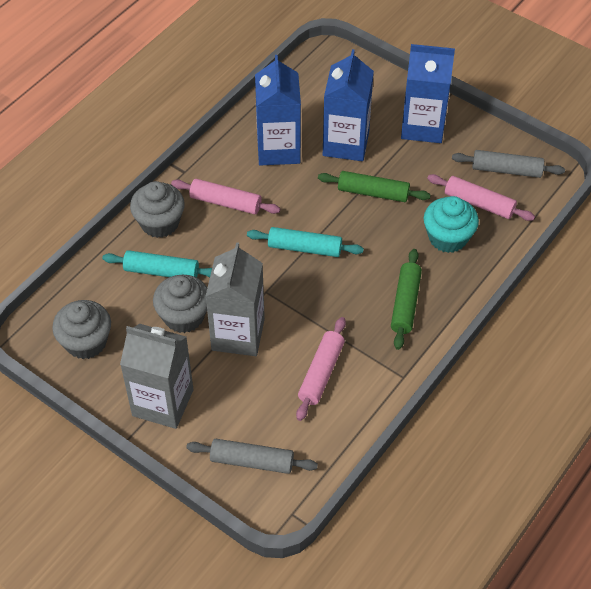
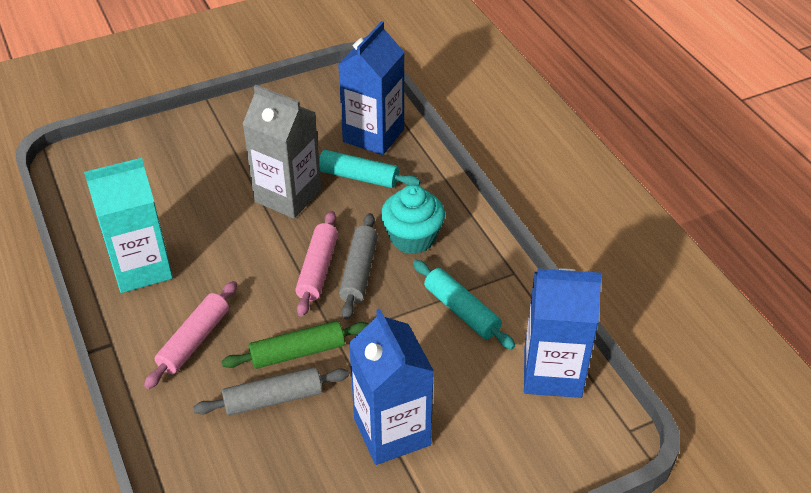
green rolling pin: 2 -> 1
grey carton: 2 -> 1
grey cupcake: 3 -> 0
pink rolling pin: 3 -> 2
turquoise carton: 0 -> 1

